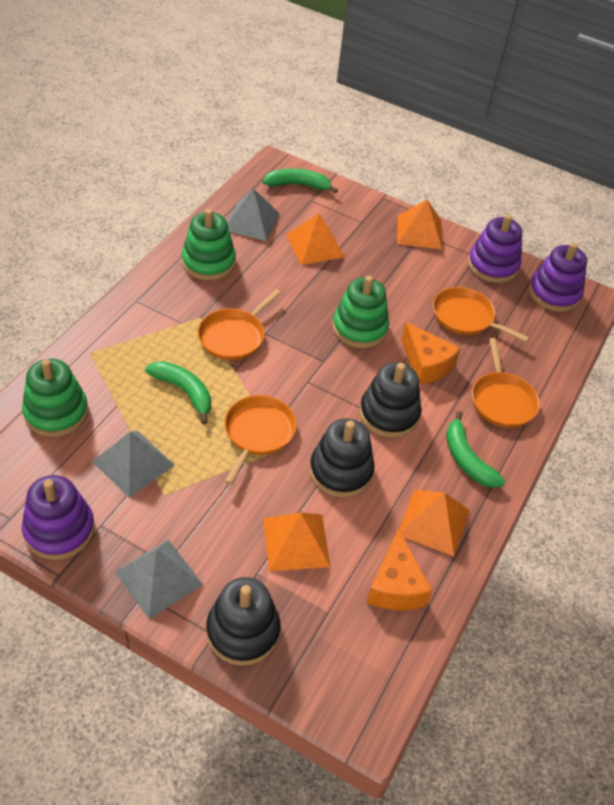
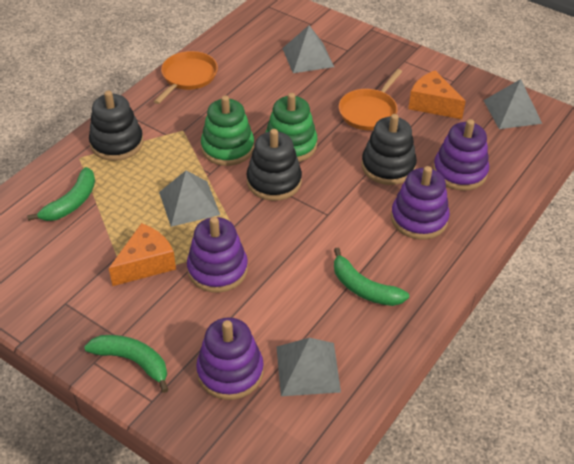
green stacking toy: 3 -> 2
grey pyramid: 3 -> 4
orange pan: 4 -> 2
orange pyramid: 4 -> 0
purple stacking toy: 3 -> 4

